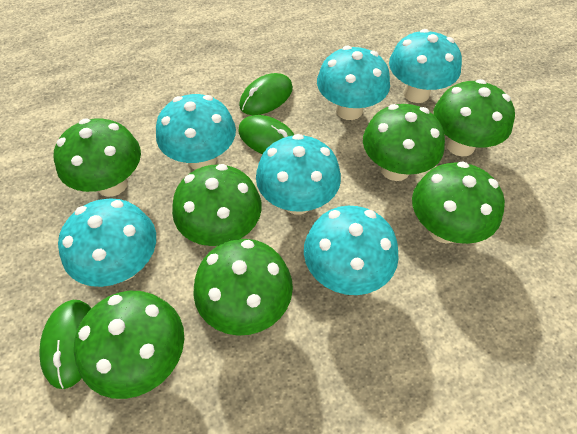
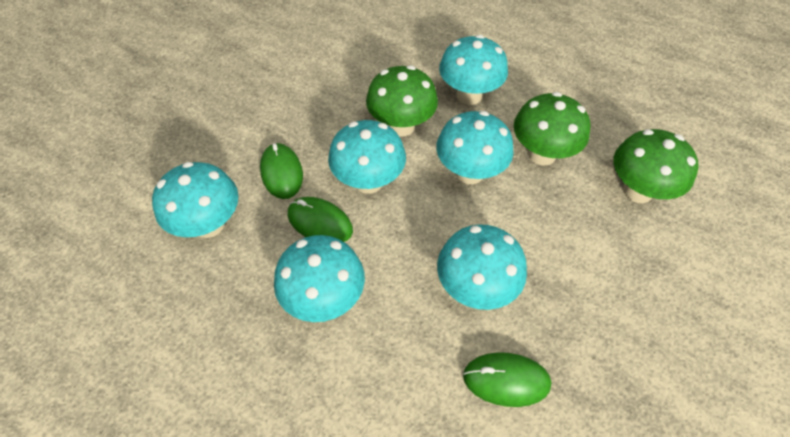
green mushroom: 7 -> 3

